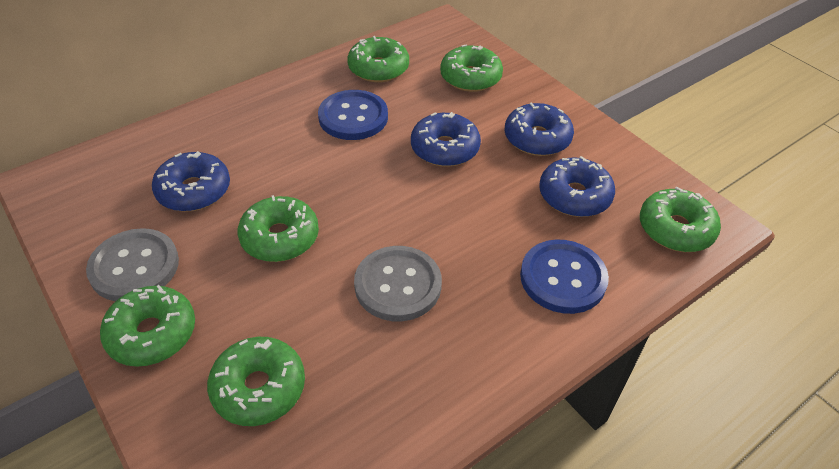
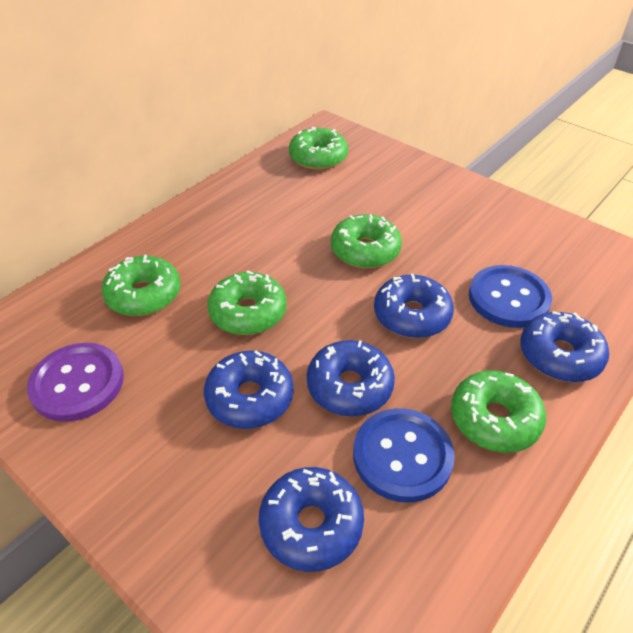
blue donut: 4 -> 5
green donut: 6 -> 5
grey button: 2 -> 0
purple button: 0 -> 1

